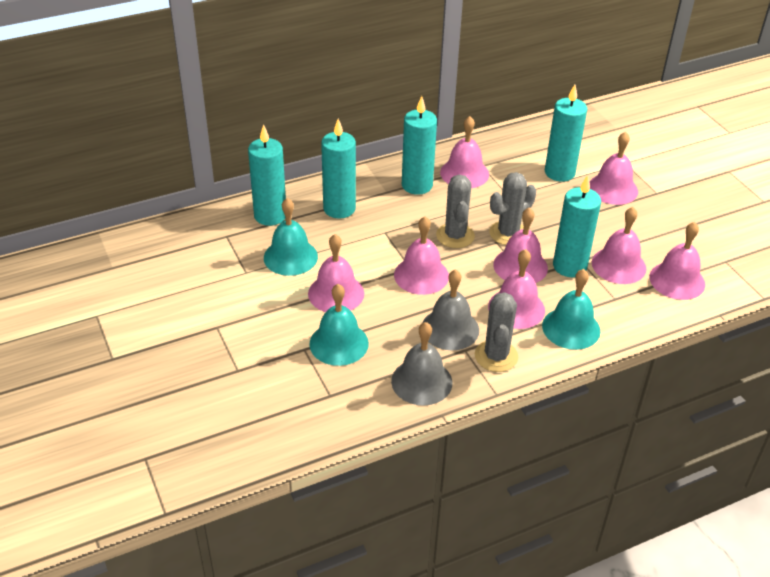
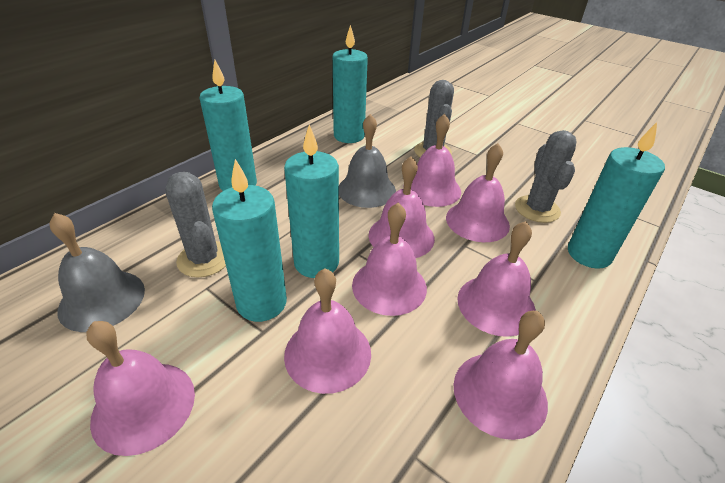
turquoise bell: 3 -> 0

